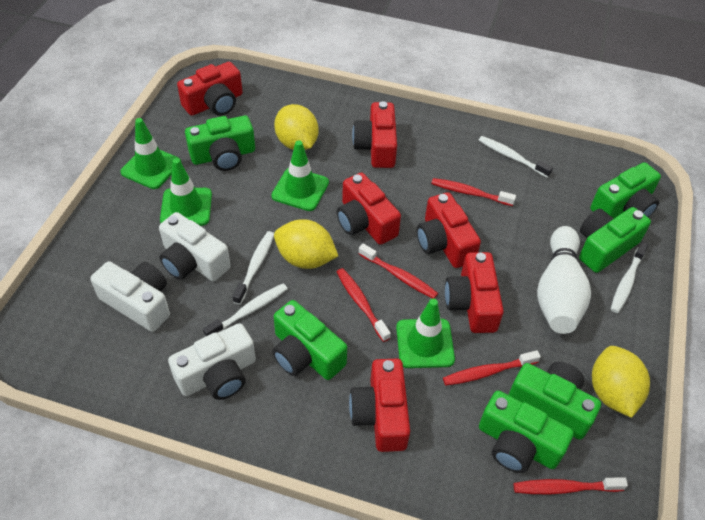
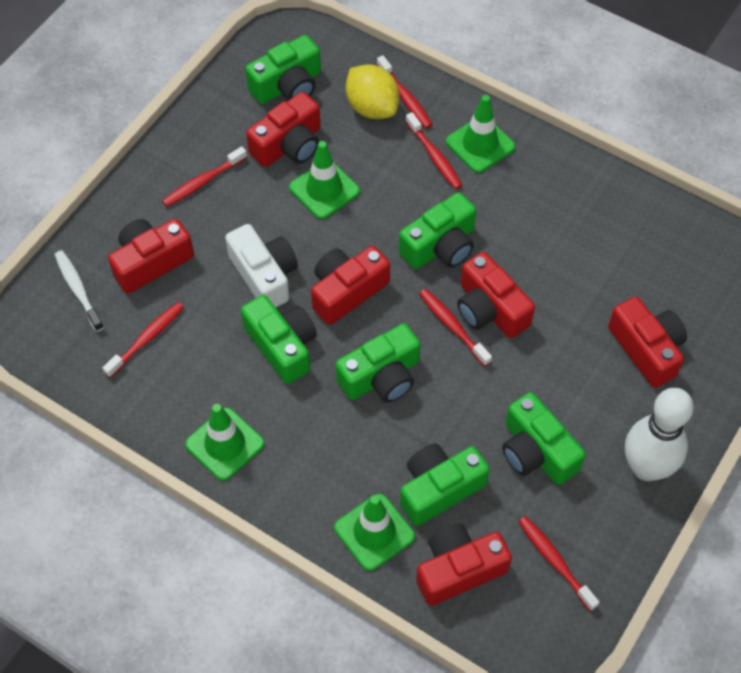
red toothbrush: 5 -> 6
white camera: 3 -> 1
white toothbrush: 4 -> 1
yellow lemon: 3 -> 1

